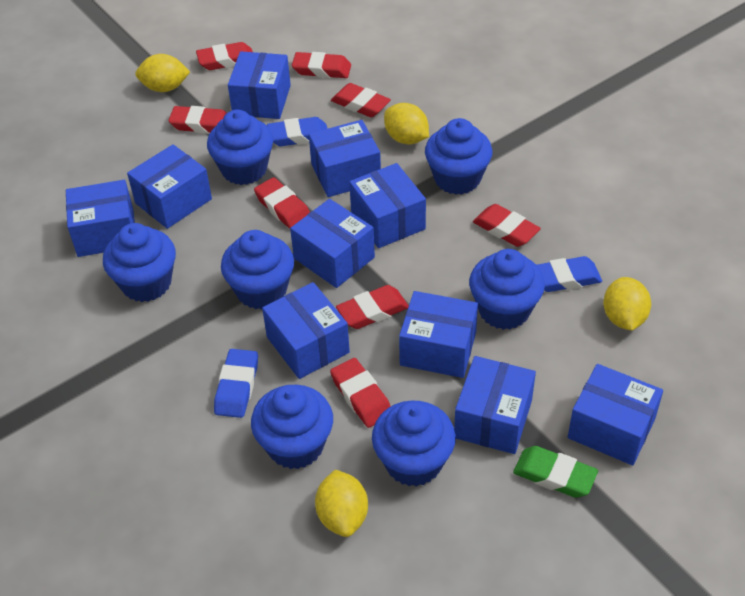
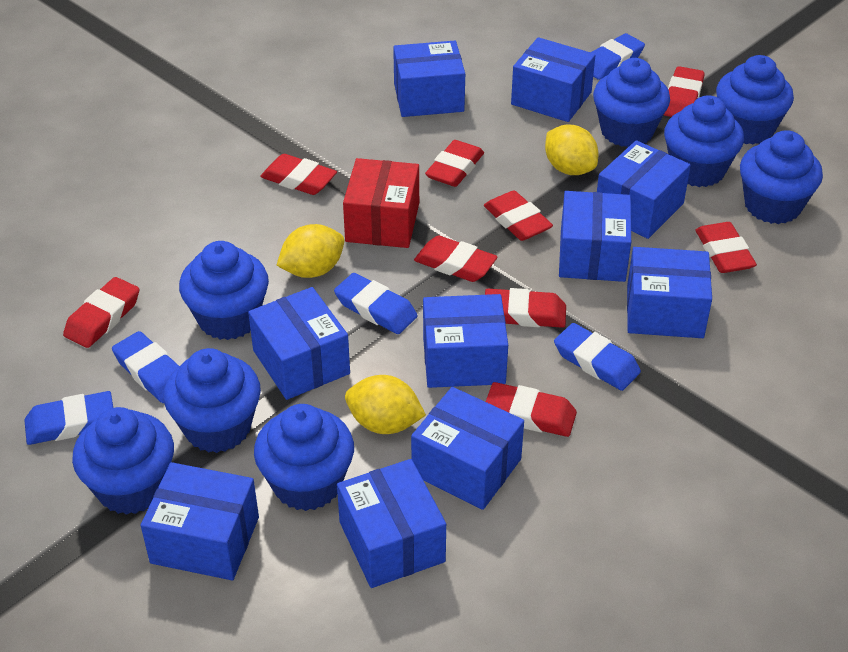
blue cupcake: 7 -> 8
blue eraser: 3 -> 5
green eraser: 1 -> 0
red box: 0 -> 1
red eraser: 8 -> 9
yellow lemon: 4 -> 3

